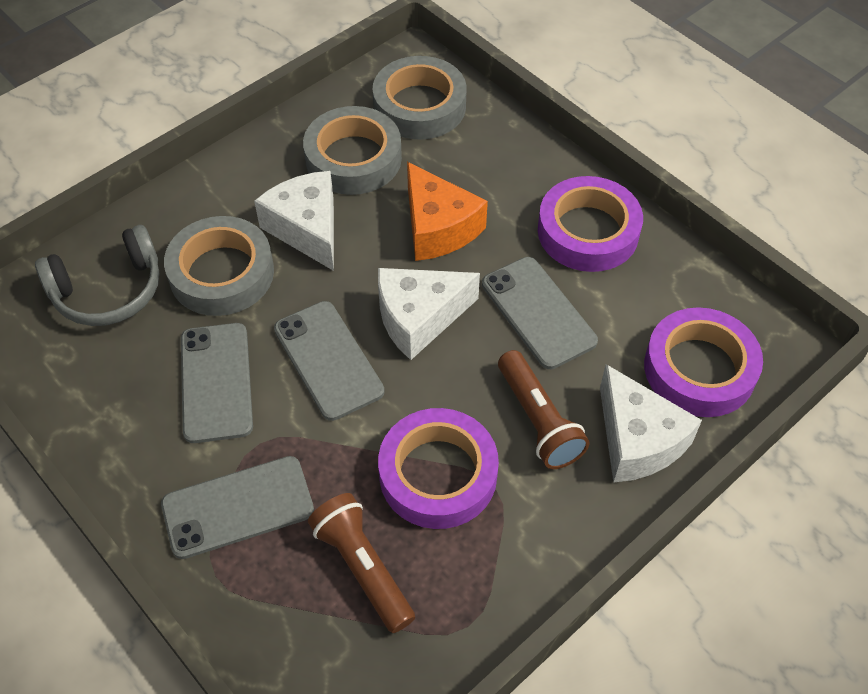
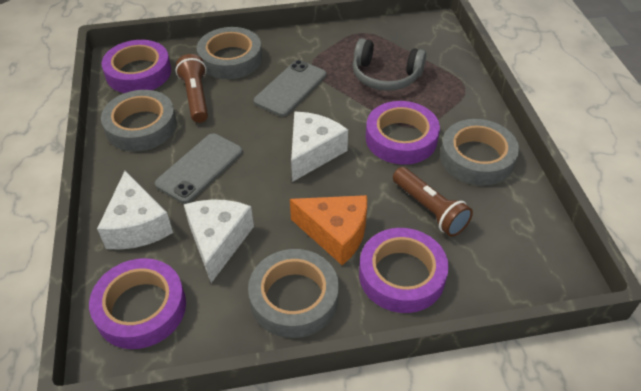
grey phone: 4 -> 2
grey tape: 3 -> 4
purple tape: 3 -> 4

